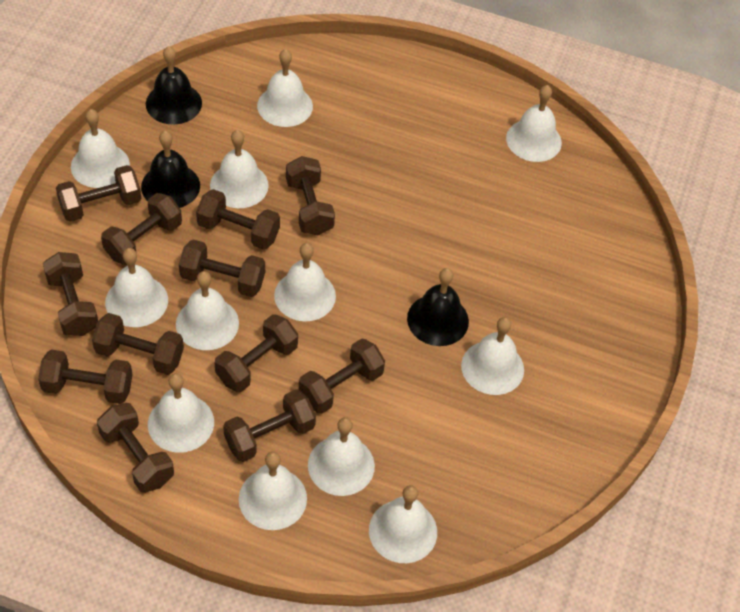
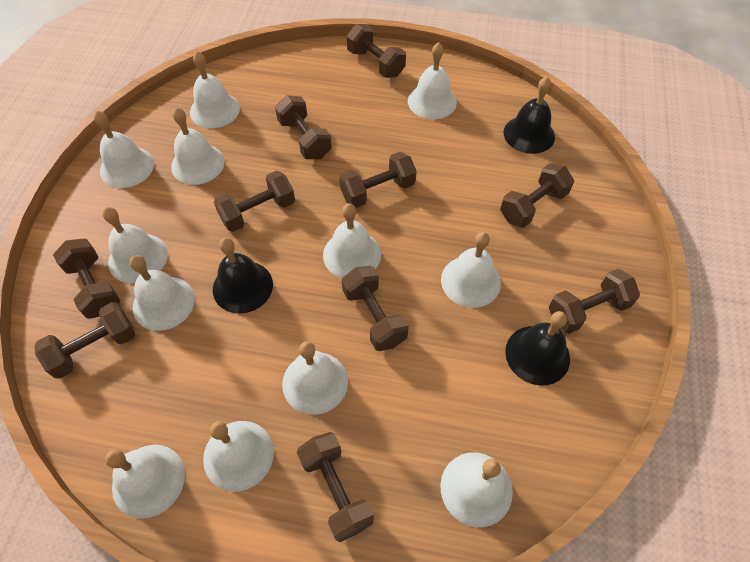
brown dumbbell: 12 -> 10

